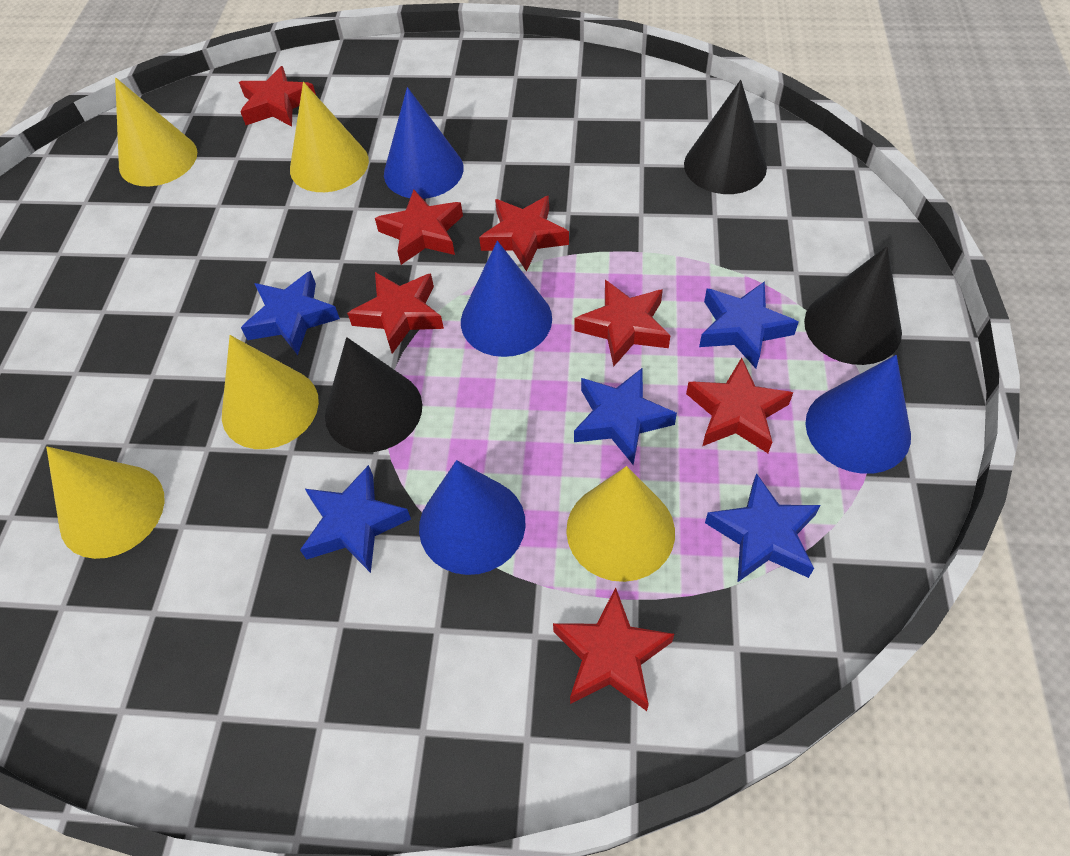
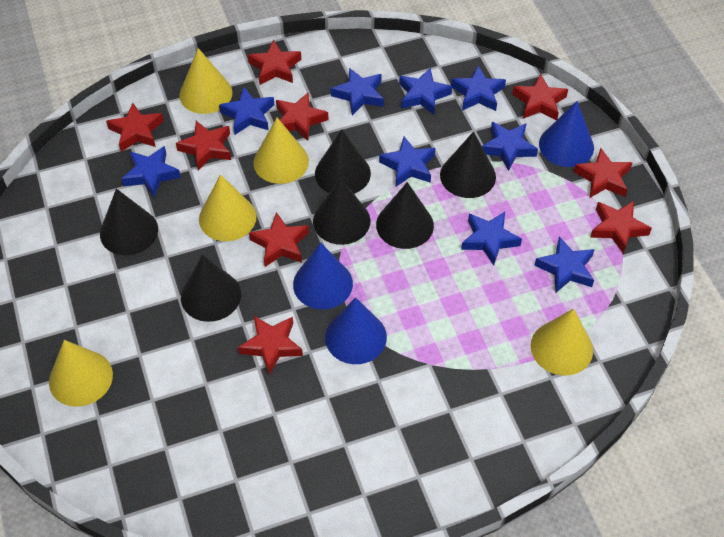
black cone: 3 -> 6
blue cone: 4 -> 3
blue star: 5 -> 9
red star: 7 -> 9

